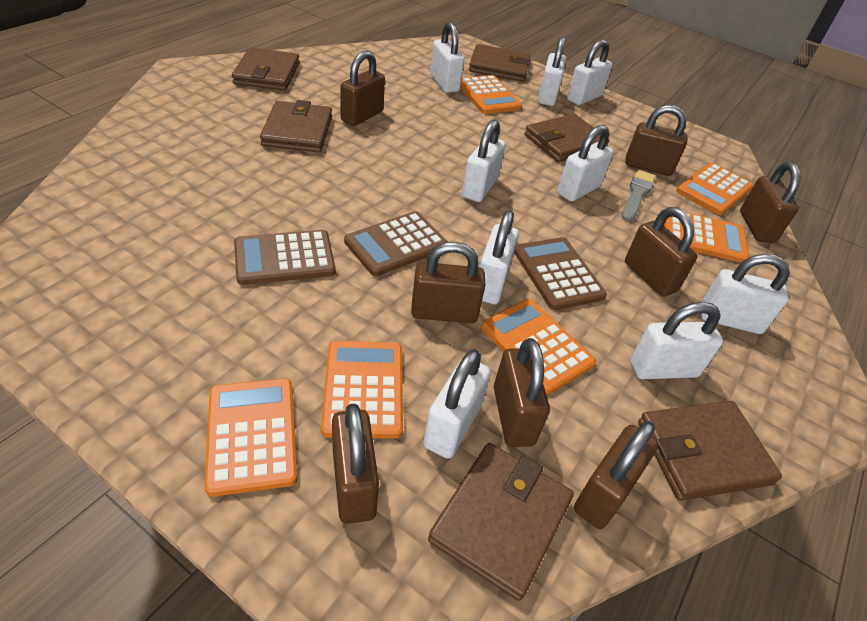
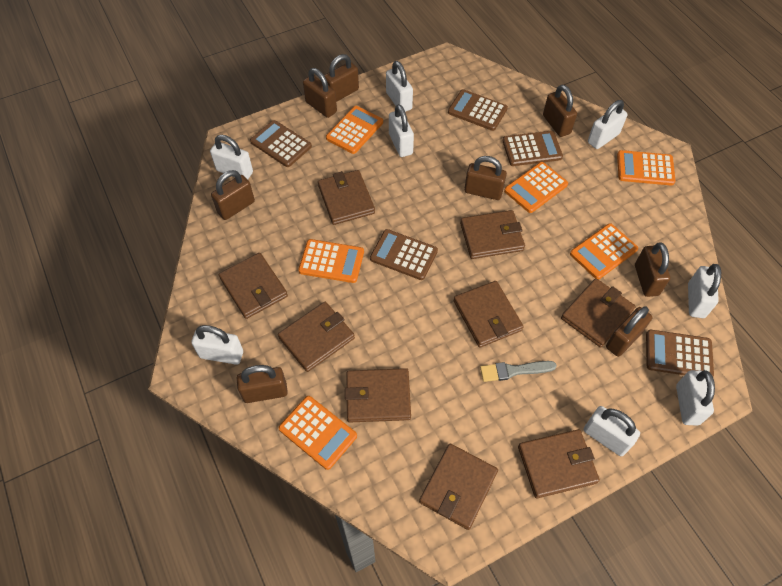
brown calculator: 3 -> 5
brown wallet: 6 -> 9
white padlock: 9 -> 8

